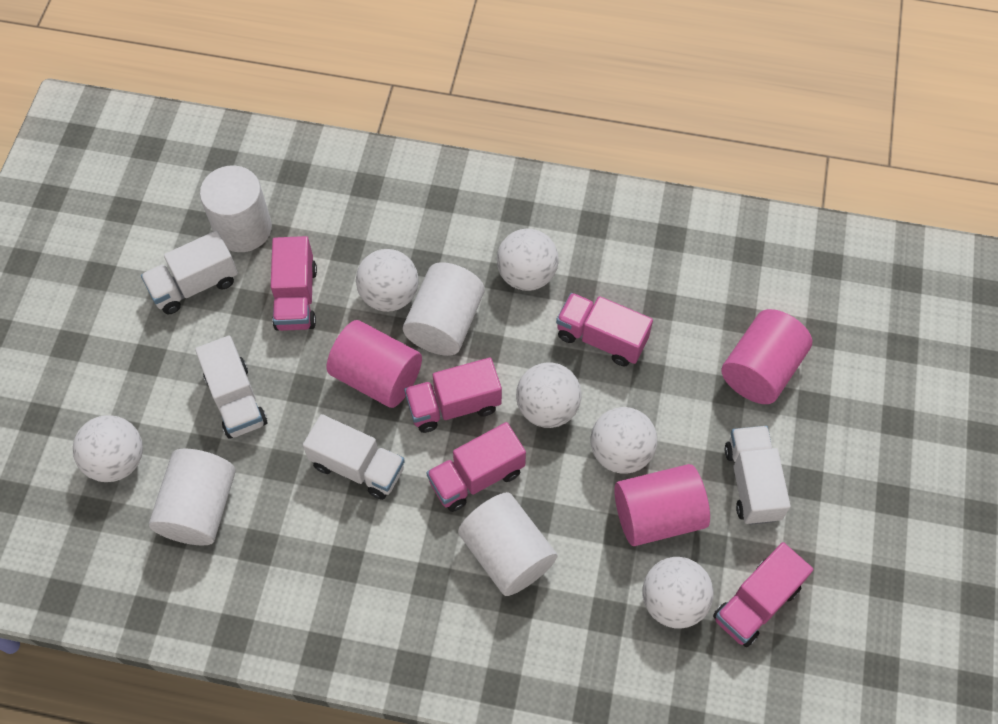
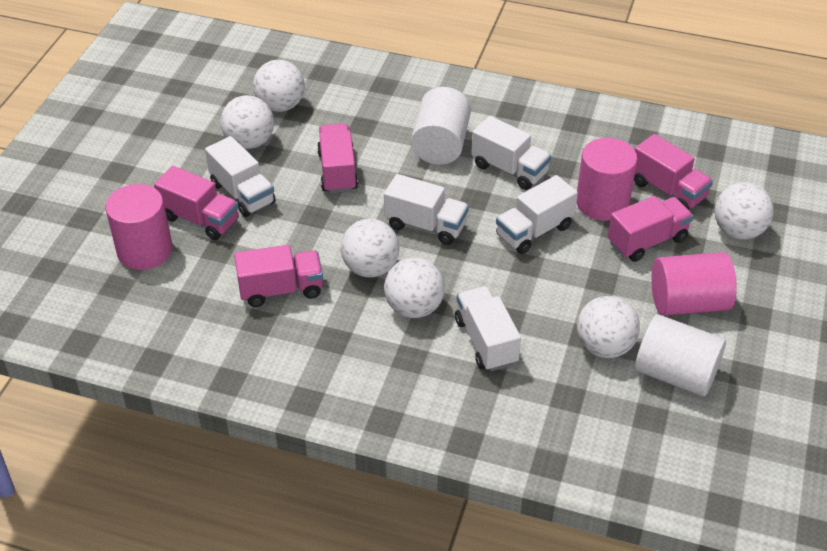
white cylinder: 4 -> 2
white truck: 4 -> 5

